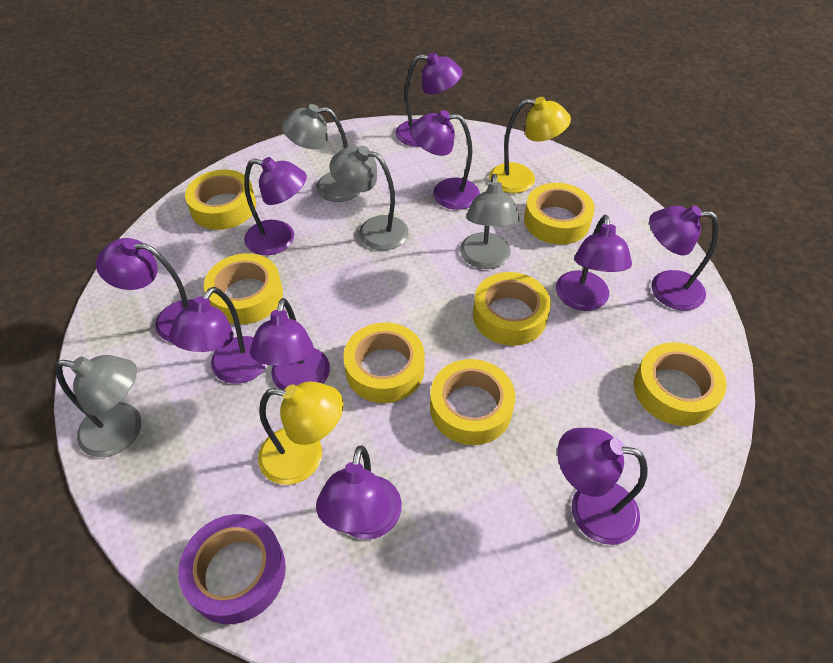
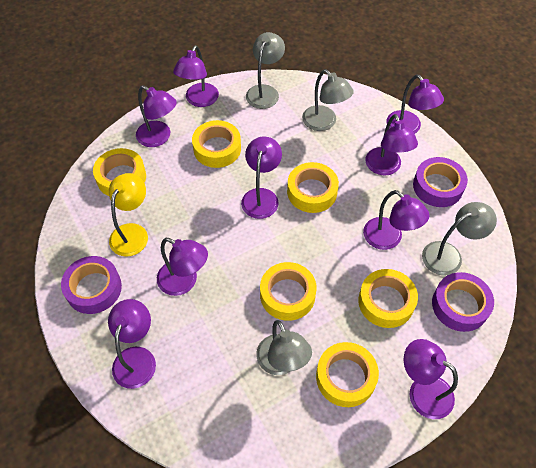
purple lamp: 10 -> 9
purple tape: 1 -> 3
yellow lamp: 2 -> 1
yellow tape: 7 -> 6

